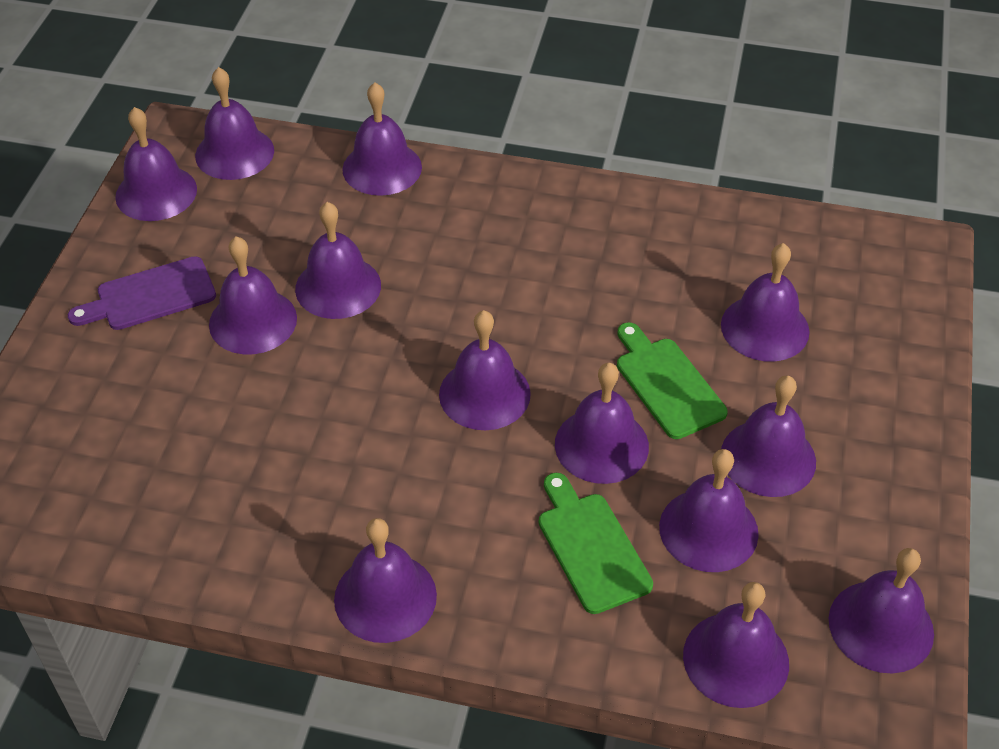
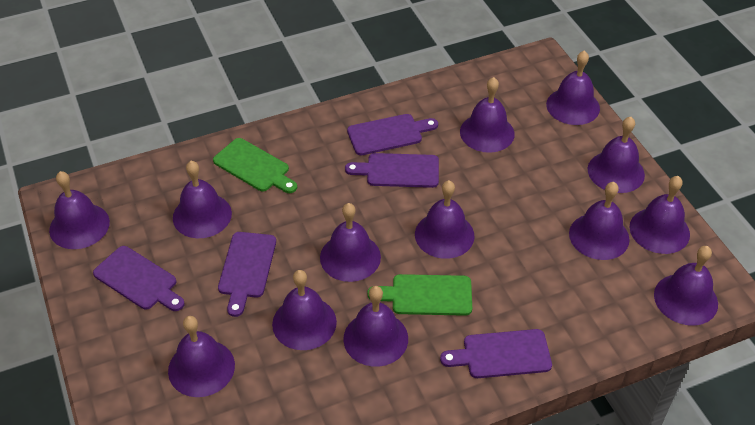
purple cutting board: 1 -> 5

